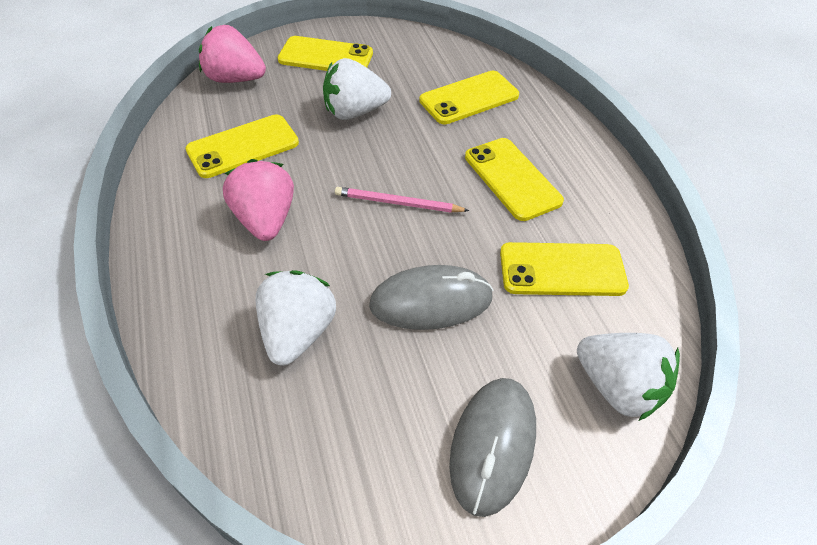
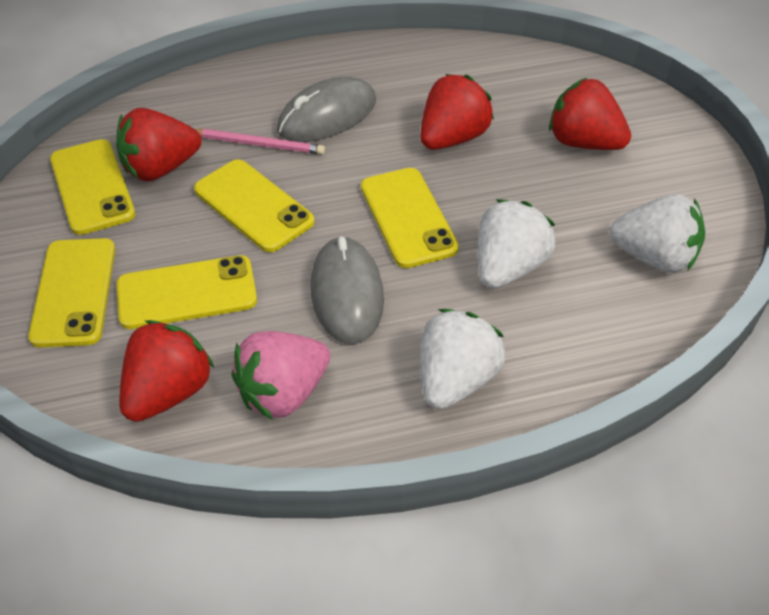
pink strawberry: 2 -> 1
red strawberry: 0 -> 4

